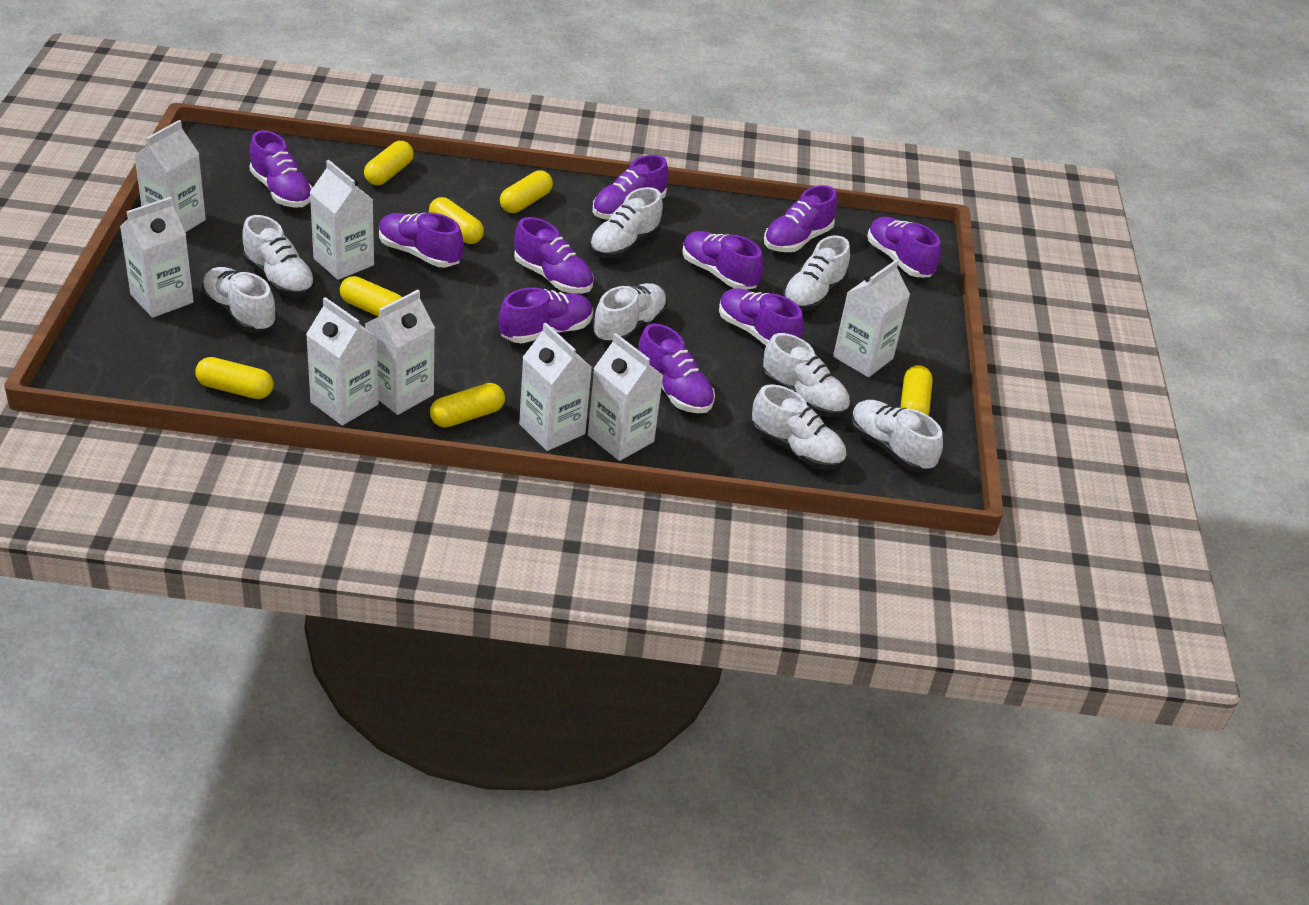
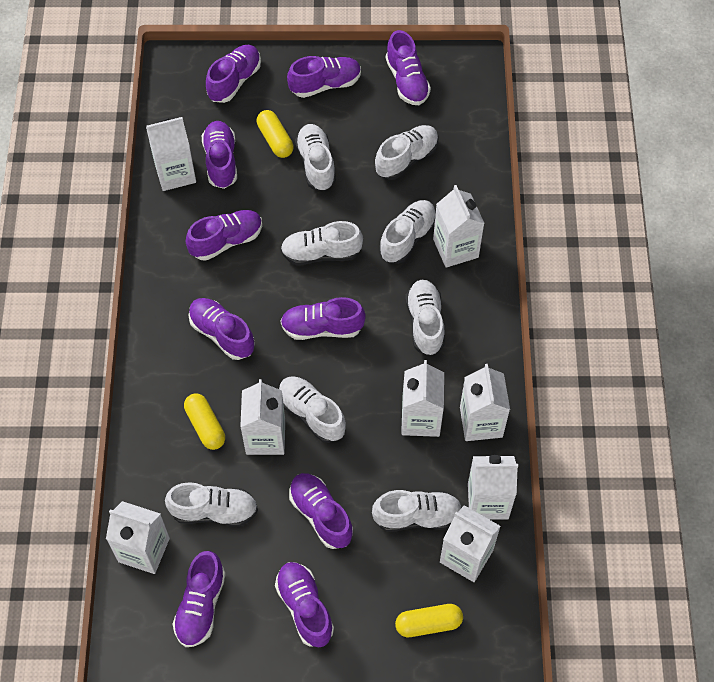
yellow capsule: 7 -> 3

